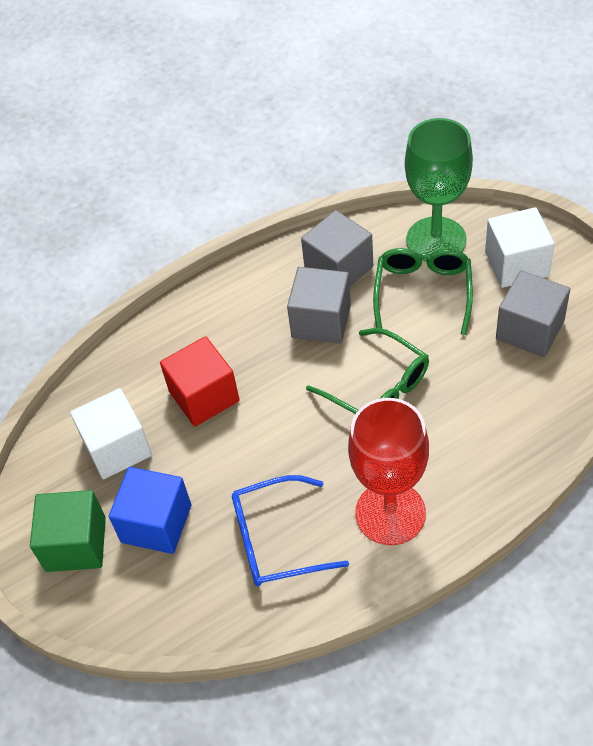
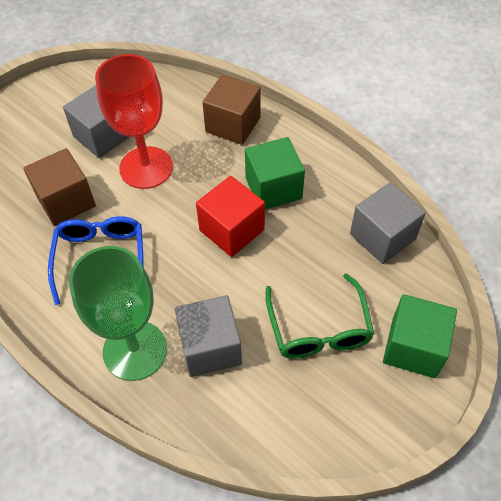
blue cube: 1 -> 0
brown cube: 0 -> 2
green cube: 1 -> 2
green glasses: 2 -> 1
white cube: 2 -> 0

